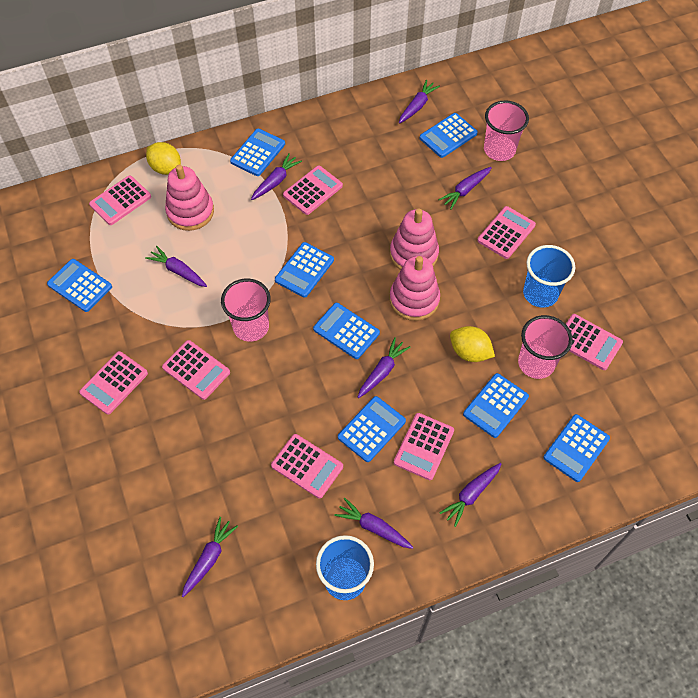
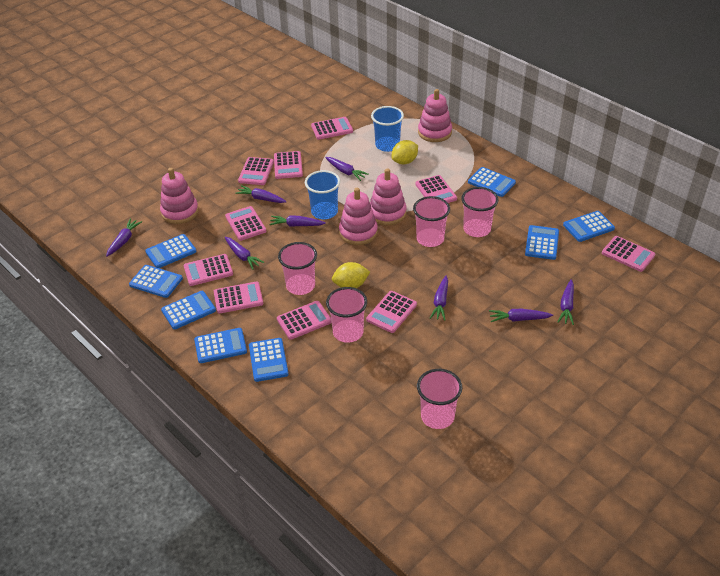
pink calculator: 8 -> 10
pink cup: 3 -> 5
pink stacking toy: 3 -> 4

